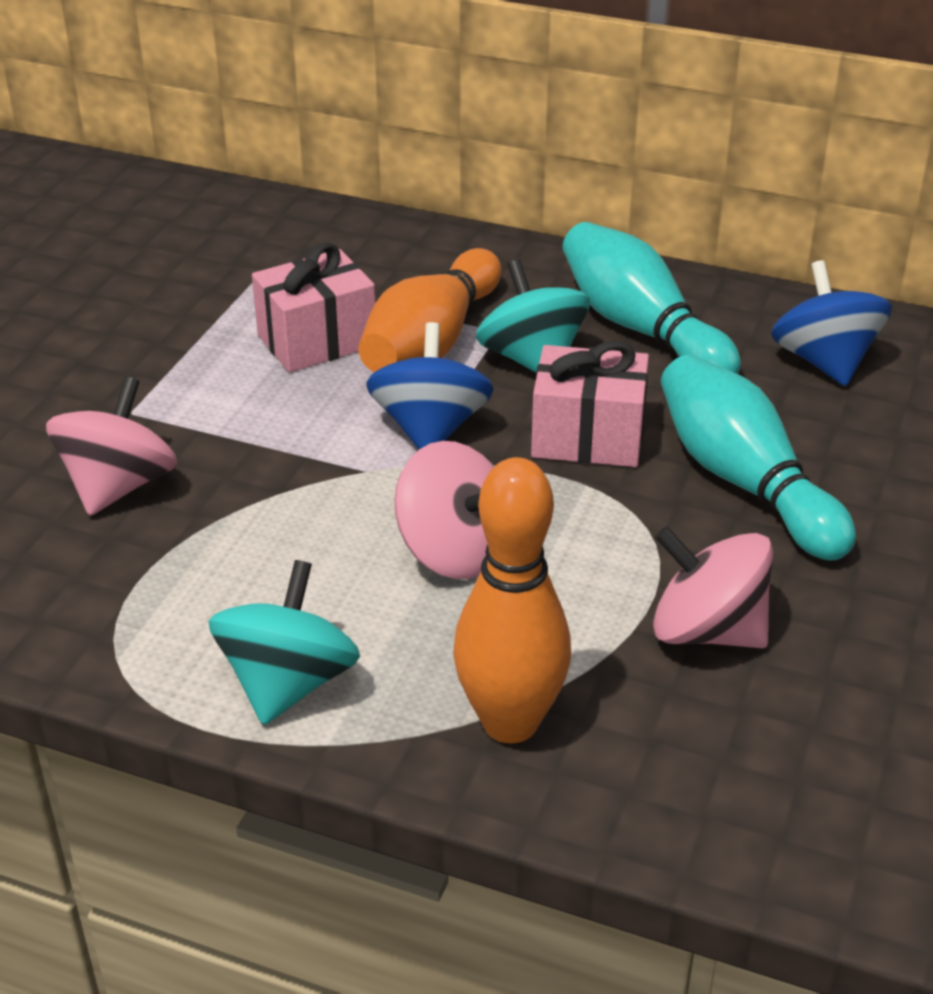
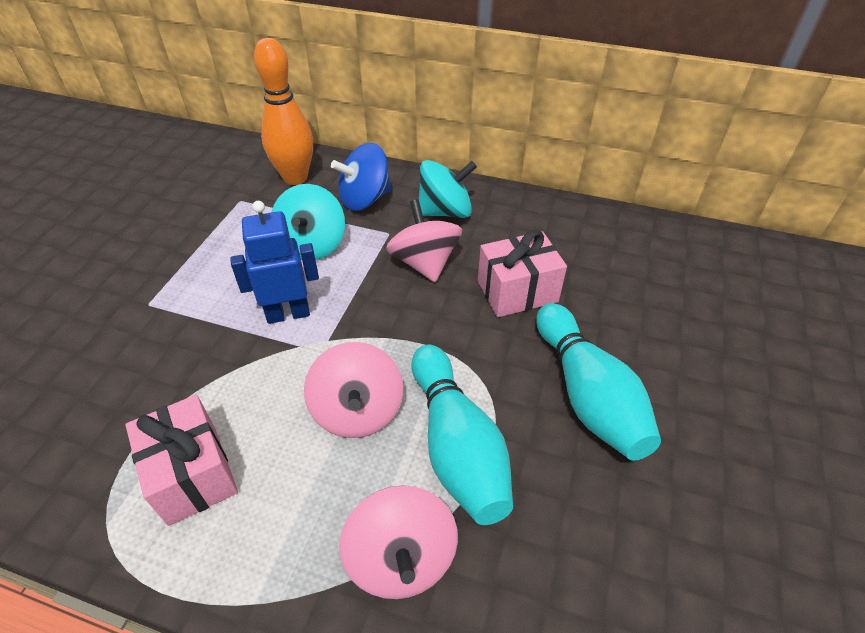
blue robot: 0 -> 1
blue spinning top: 2 -> 1
orange bowling pin: 2 -> 1

